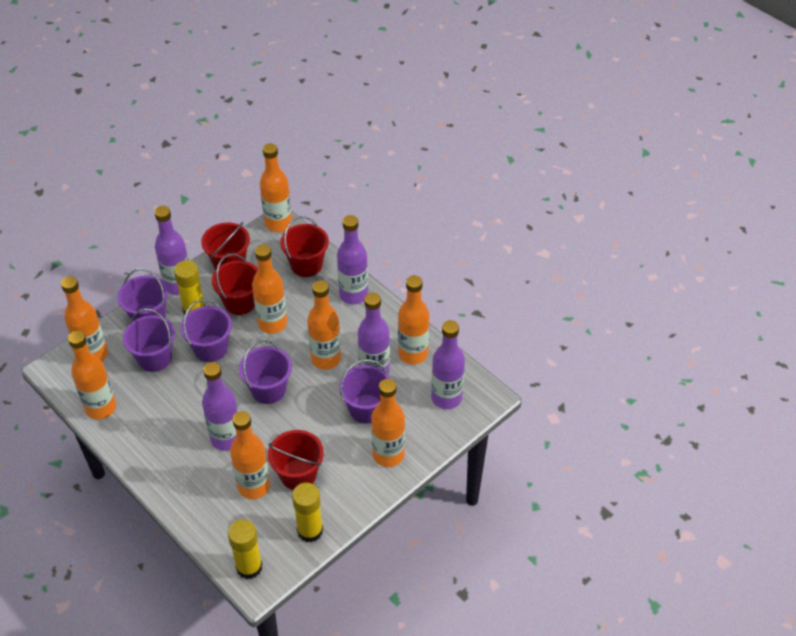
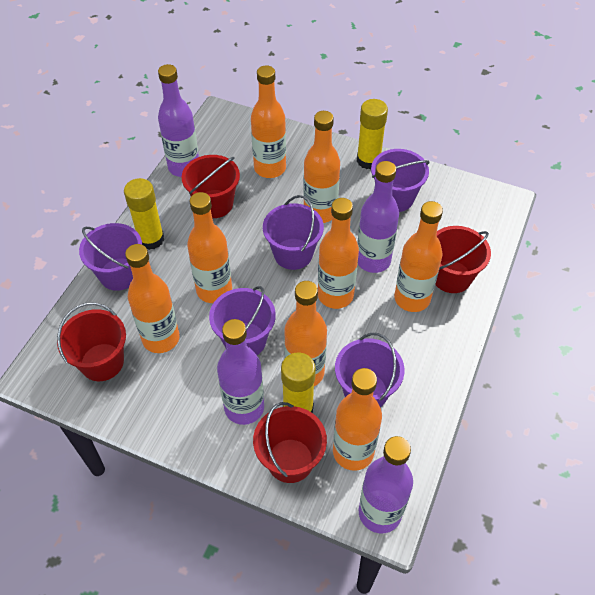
purple bottle: 5 -> 4

